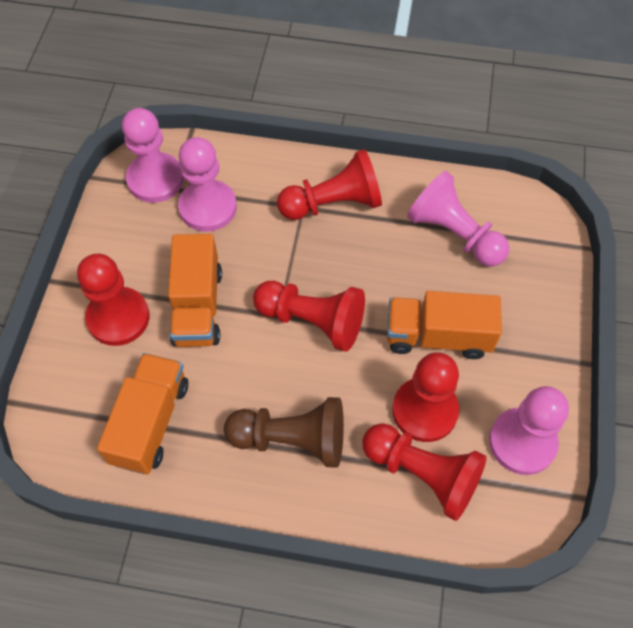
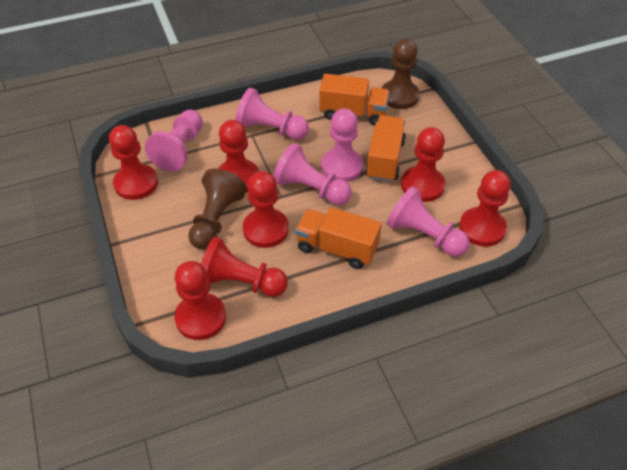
brown pawn: 1 -> 2
pink pawn: 4 -> 5
red pawn: 5 -> 7

